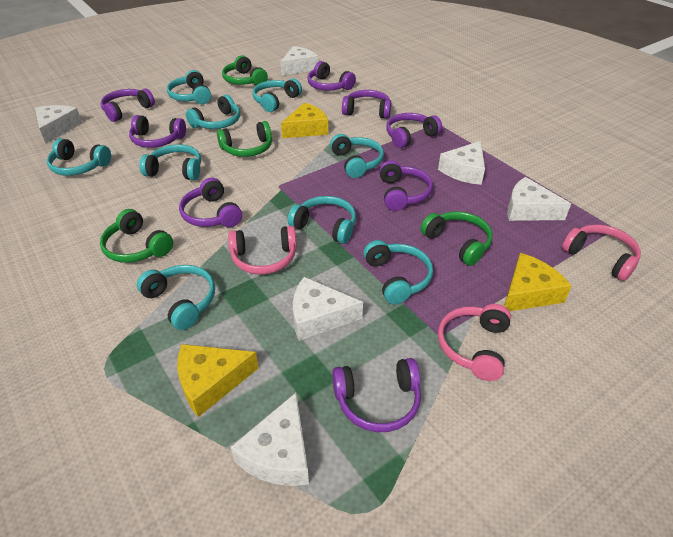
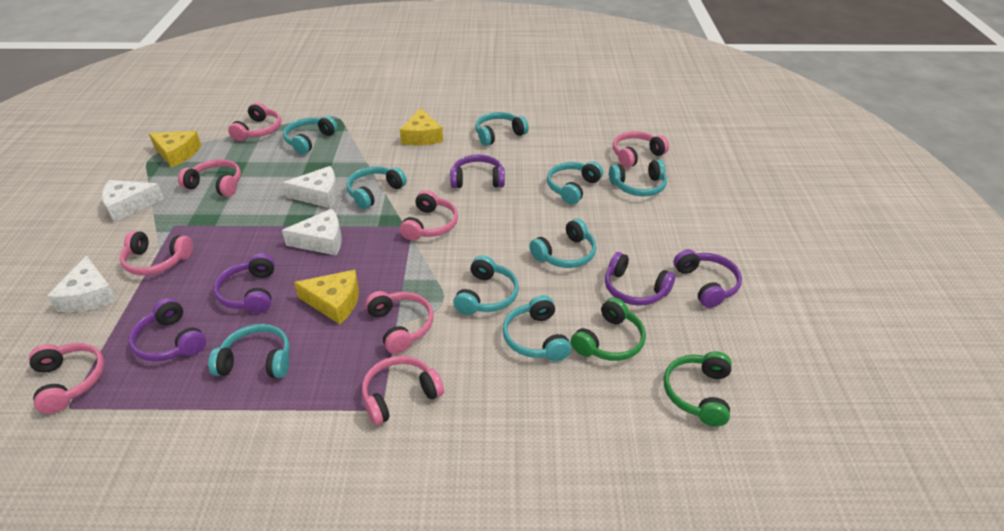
green headphones: 4 -> 2
pink headphones: 3 -> 8
purple headphones: 8 -> 5
white cheese: 6 -> 4

